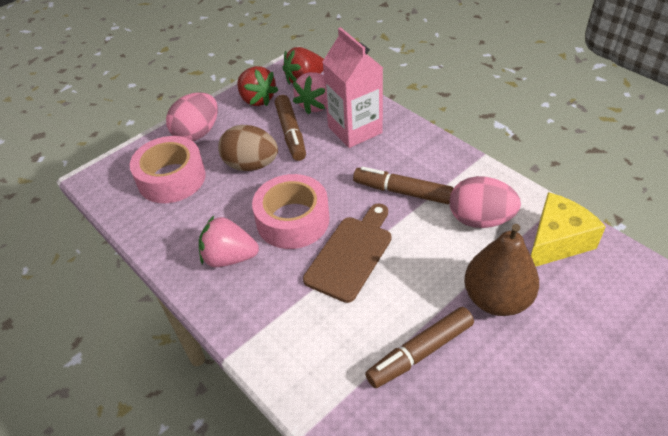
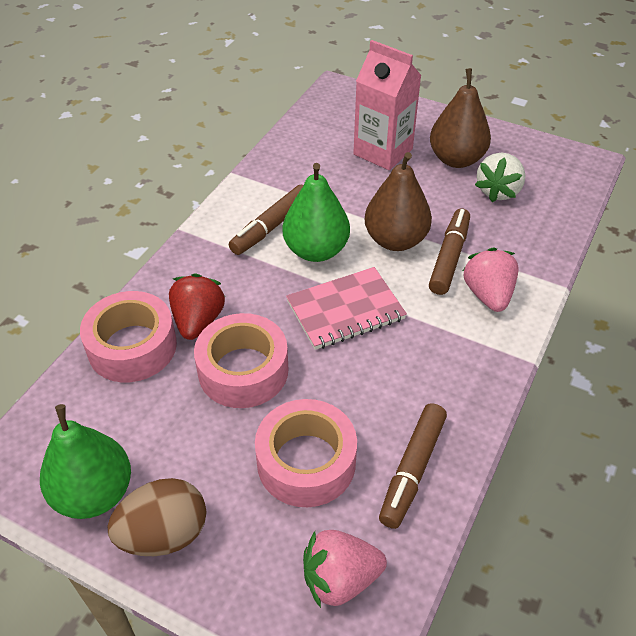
brown cutting board: 1 -> 0
brown pear: 1 -> 2
green pear: 0 -> 2
pink egg: 2 -> 0
pink notebook: 0 -> 1
pink tape: 2 -> 3
red strawberry: 2 -> 1
white strawberry: 0 -> 1
yellow cheese: 1 -> 0

